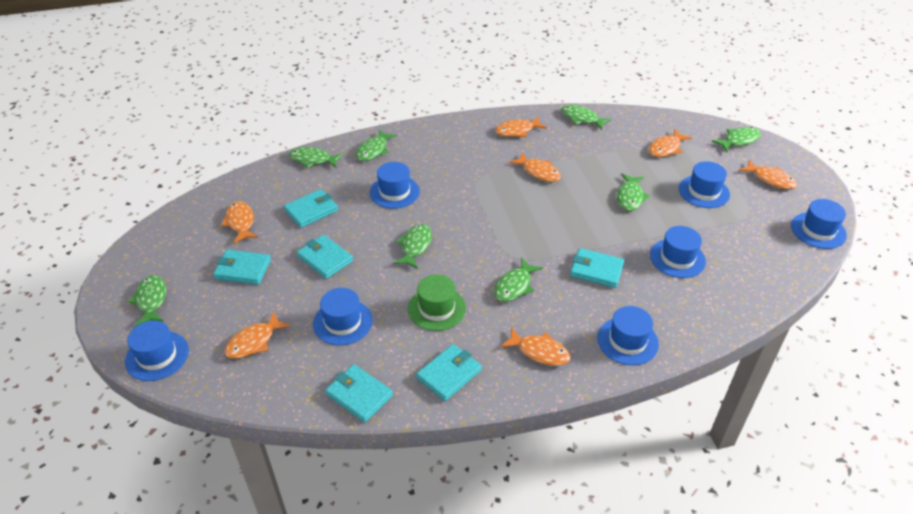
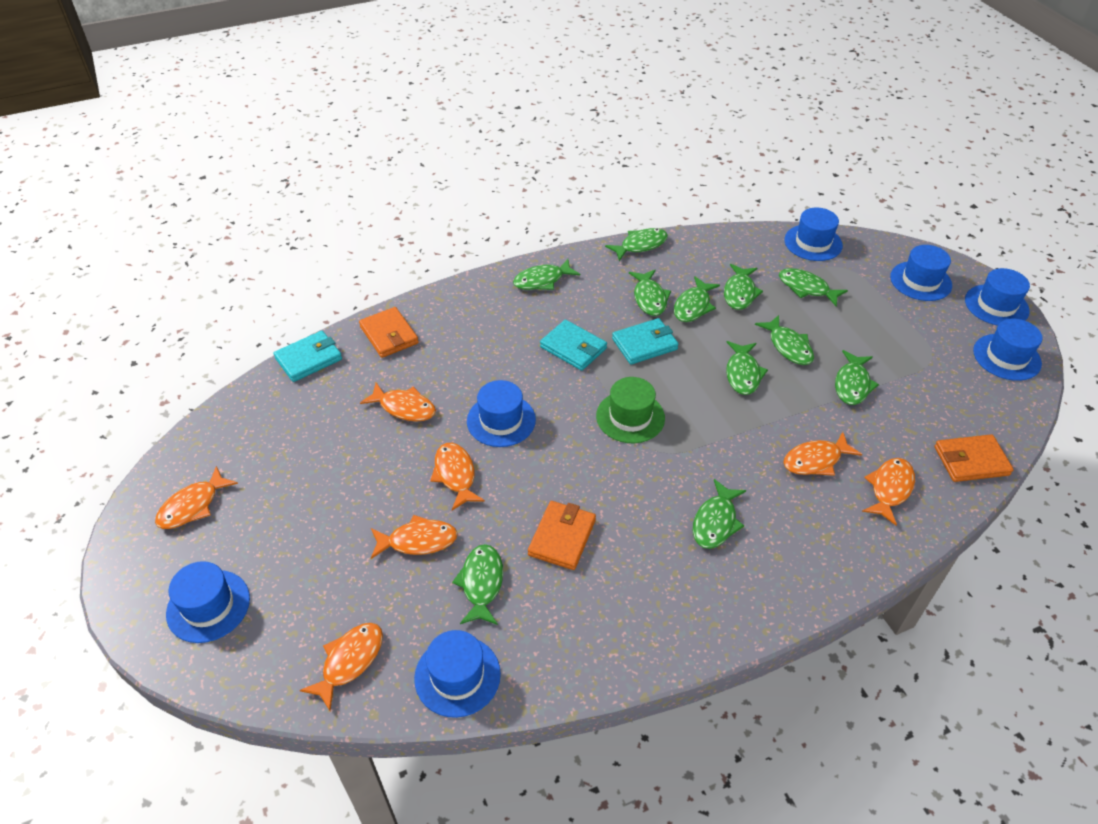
green fish: 8 -> 11
orange wallet: 0 -> 3
turquoise wallet: 6 -> 3

